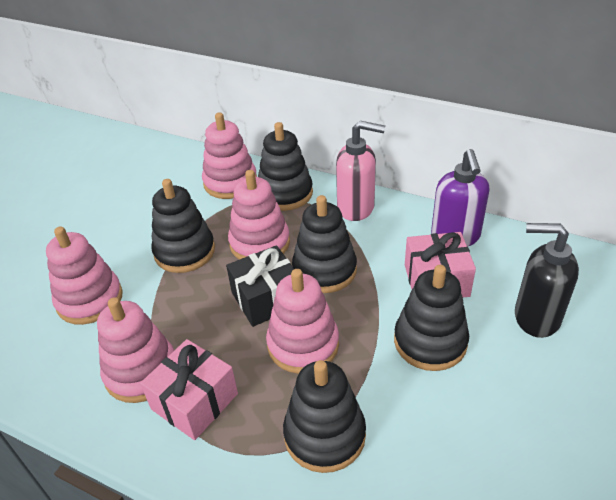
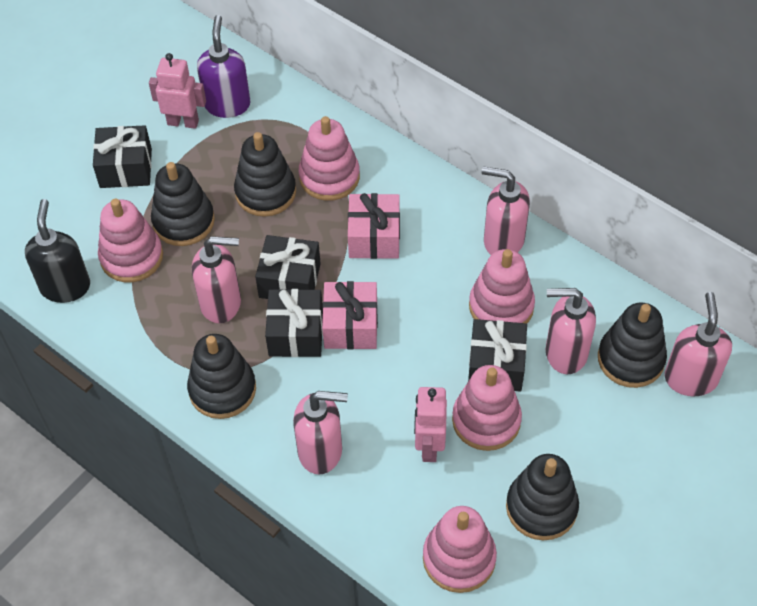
black gift: 1 -> 4
pink robot: 0 -> 2
pink soap dispenser: 1 -> 5

